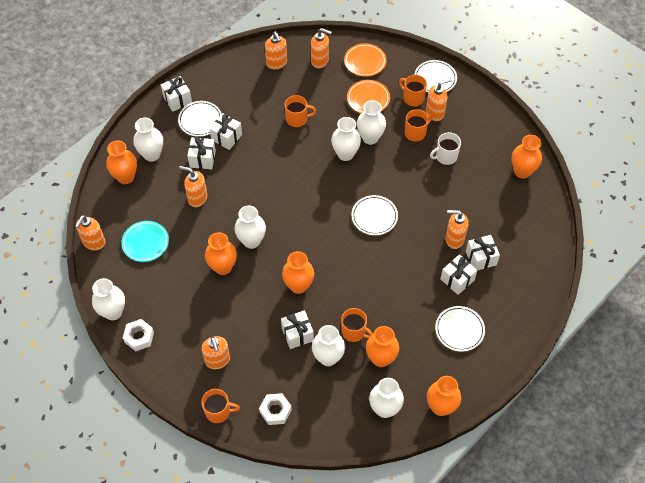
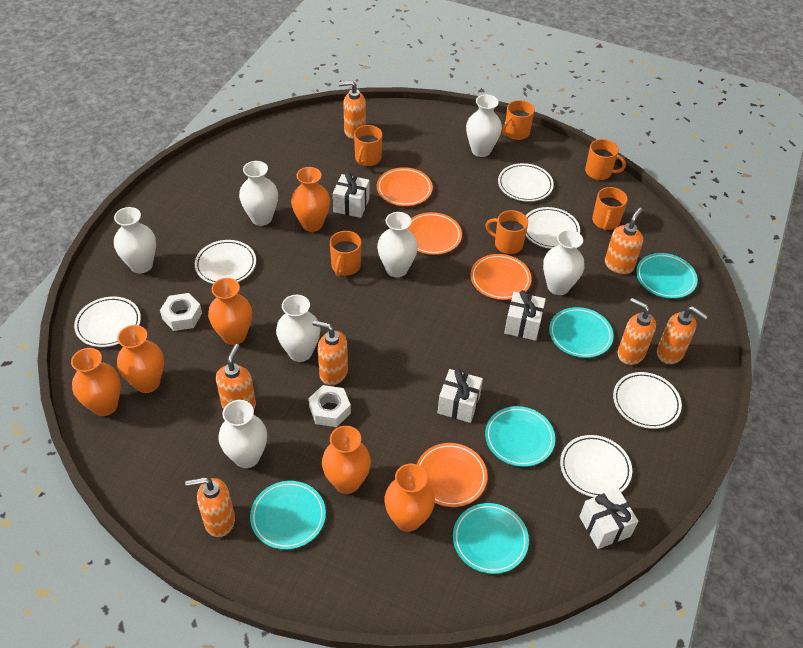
orange mug: 5 -> 6
orange plate: 2 -> 4
turquoise plate: 1 -> 5
white gift: 6 -> 4
white mug: 1 -> 0
white plate: 4 -> 6

